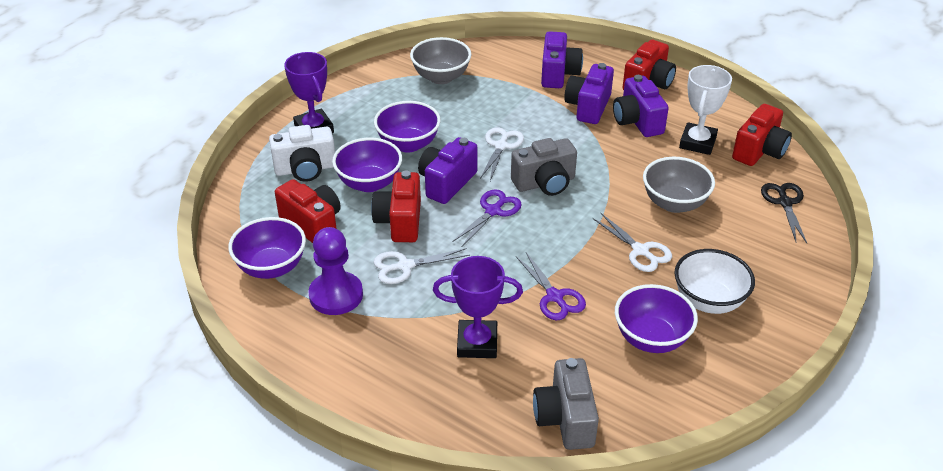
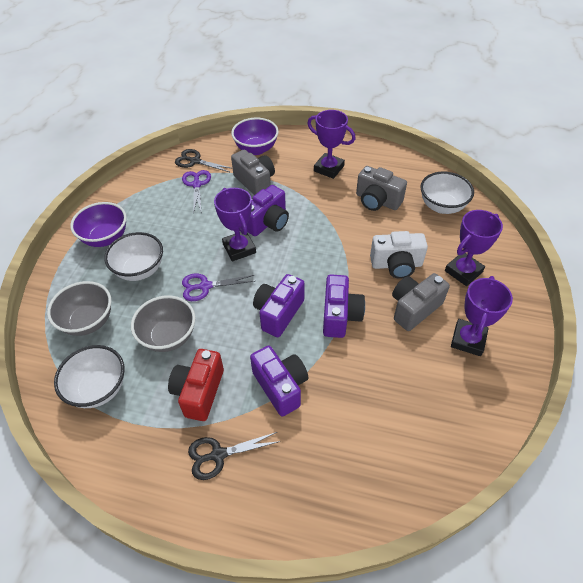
black scissors: 1 -> 2
grey camera: 2 -> 3
purple bowl: 4 -> 2
purple pawn: 1 -> 0
purple trophy: 2 -> 4
red camera: 4 -> 1
white bowl: 1 -> 3
white scissors: 3 -> 0
white trophy: 1 -> 0

